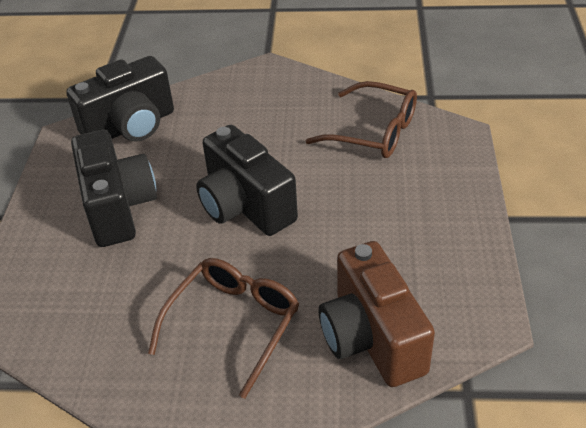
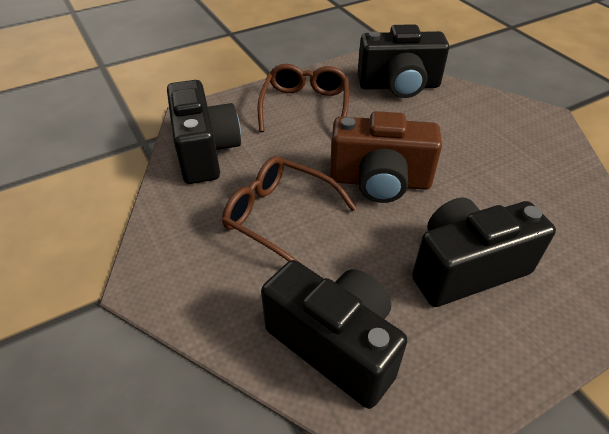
black camera: 3 -> 4

